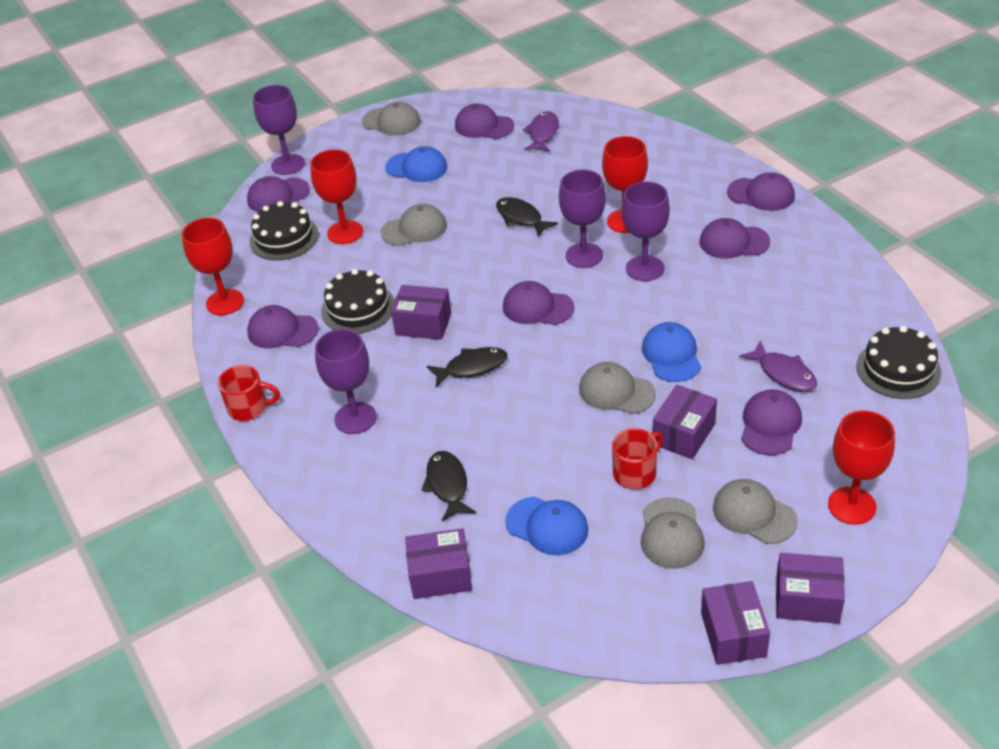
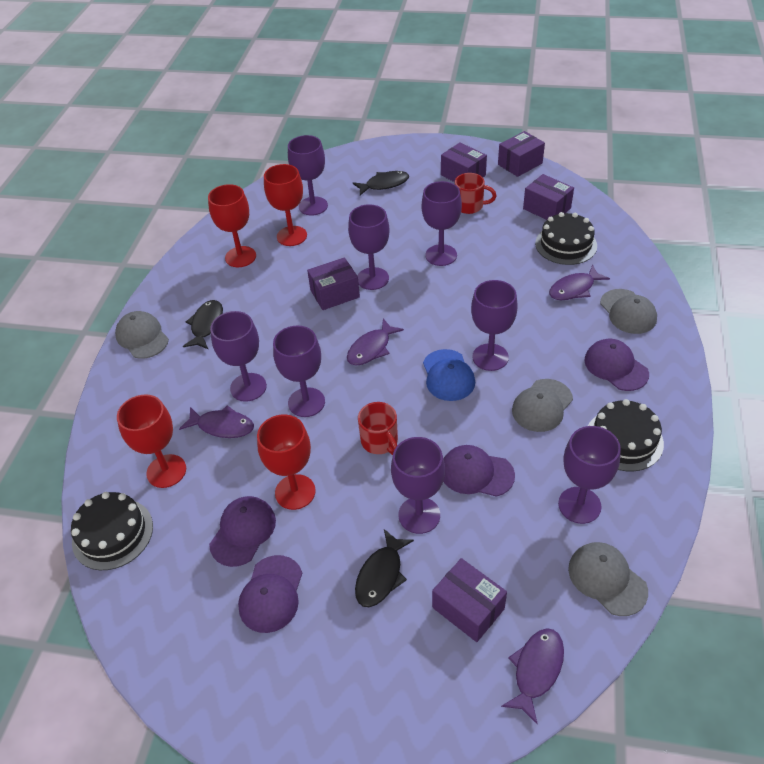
blue cap: 3 -> 1
grey cap: 5 -> 4
purple cap: 7 -> 4
purple fish: 2 -> 4
purple goblet: 4 -> 8

